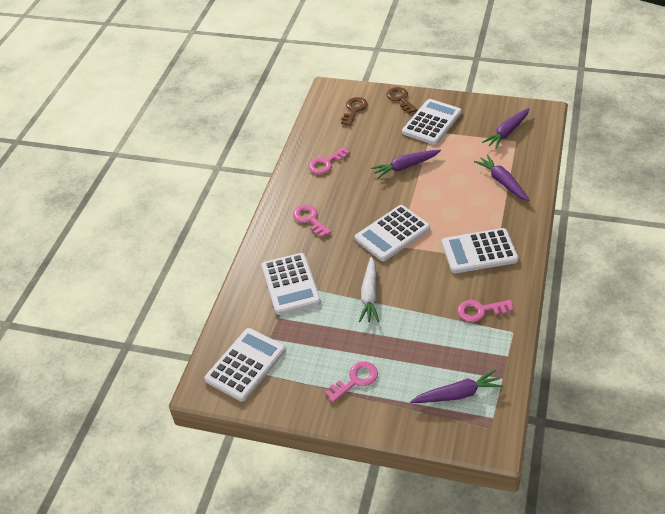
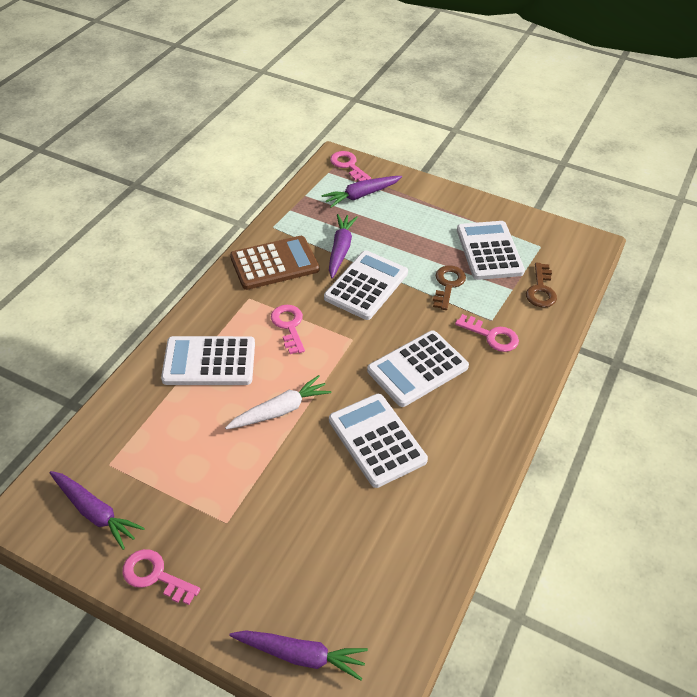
brown calculator: 0 -> 1

